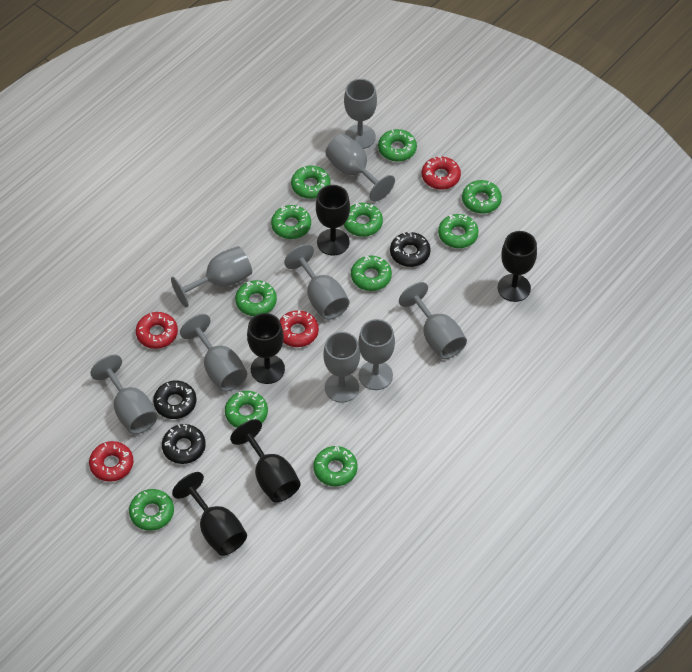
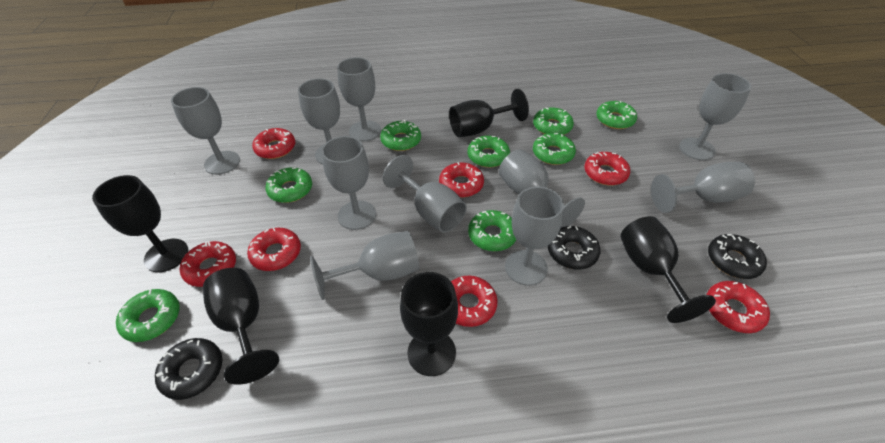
green donut: 11 -> 8
grey goblet: 9 -> 10
red donut: 4 -> 7

